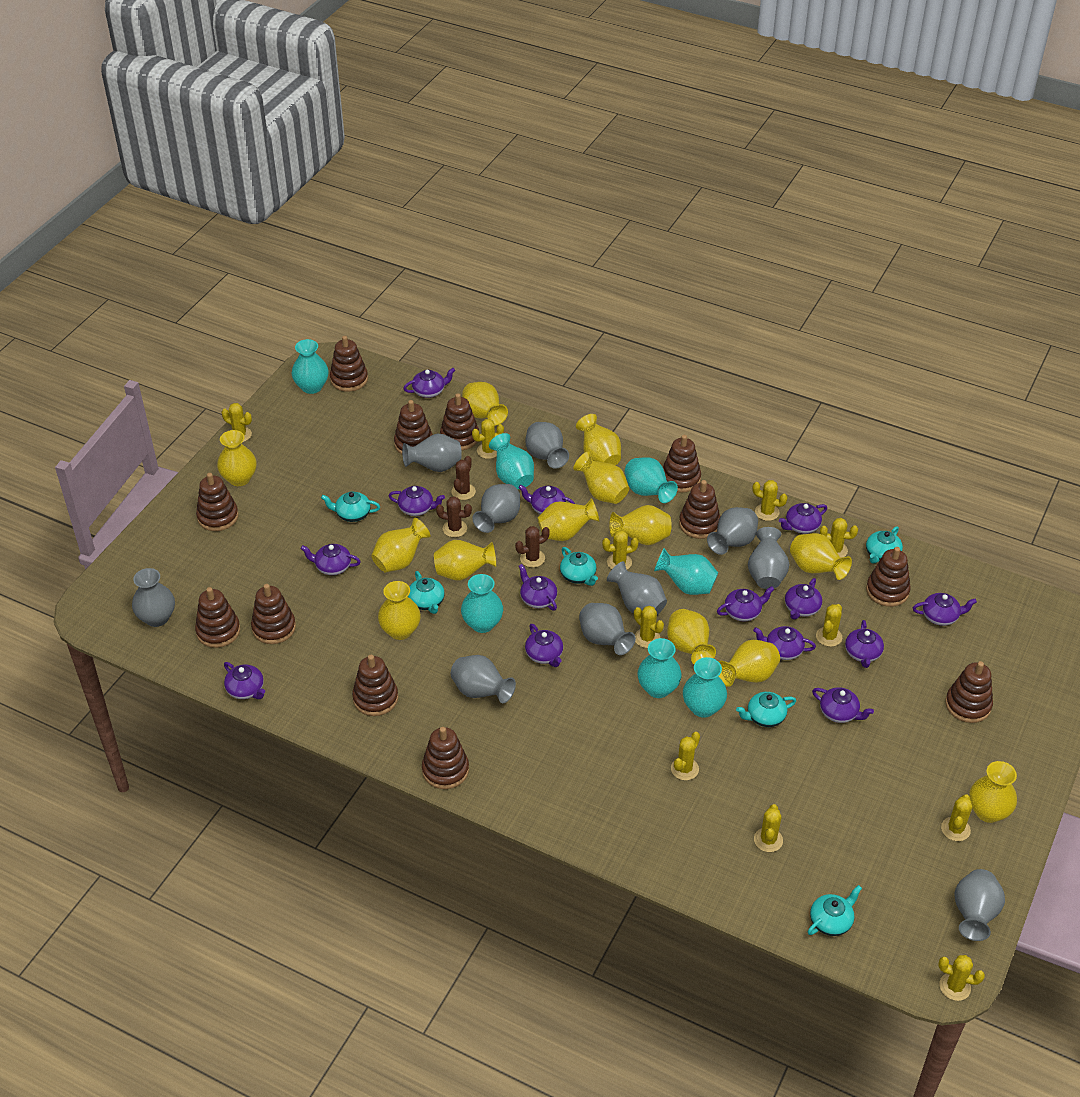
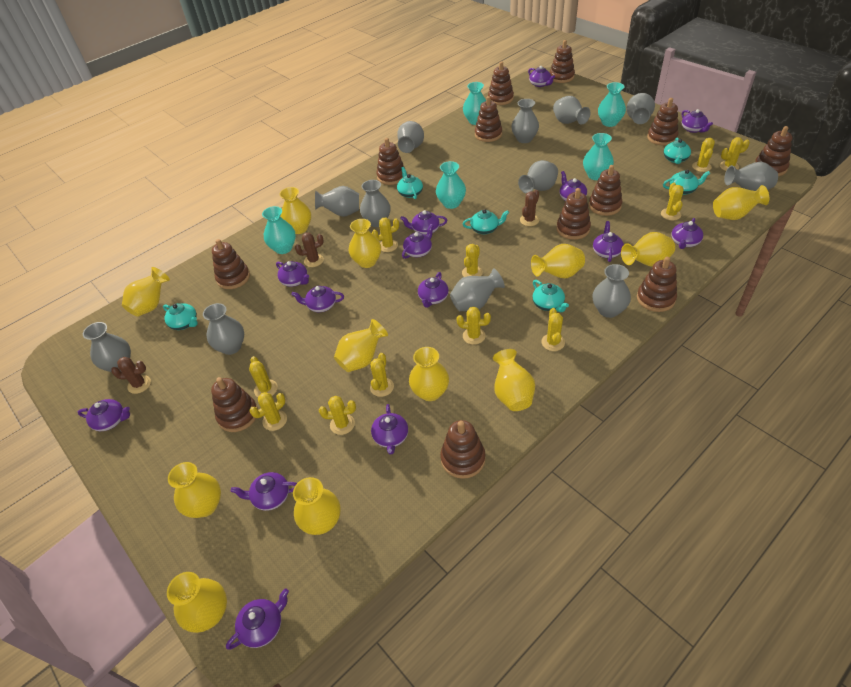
grey vase: 10 -> 12
turquoise vase: 7 -> 5
yellow vase: 13 -> 12

